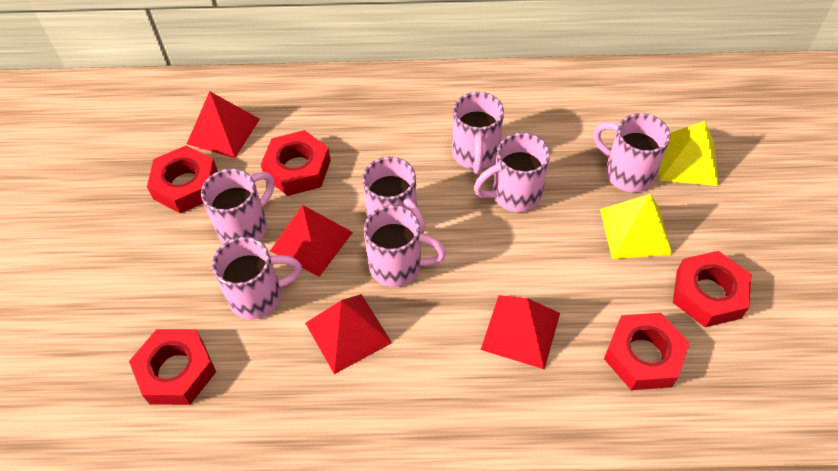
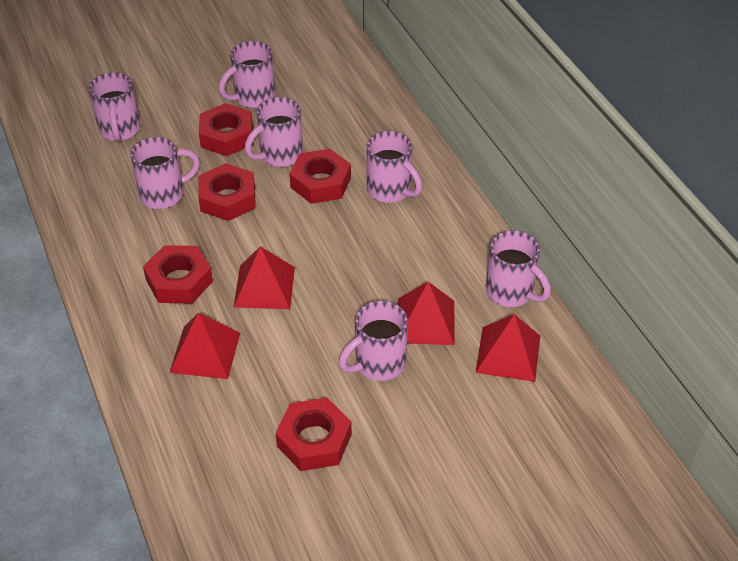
yellow pyramid: 2 -> 0

